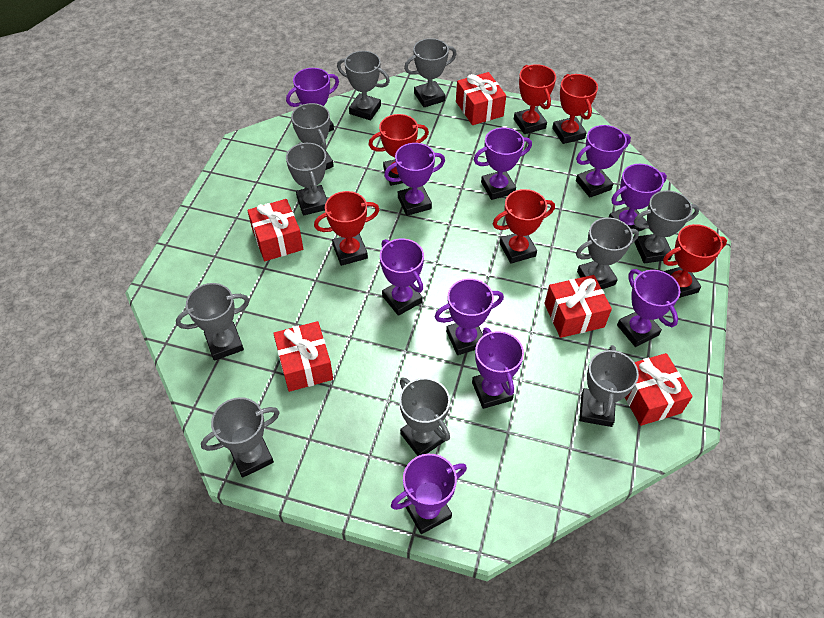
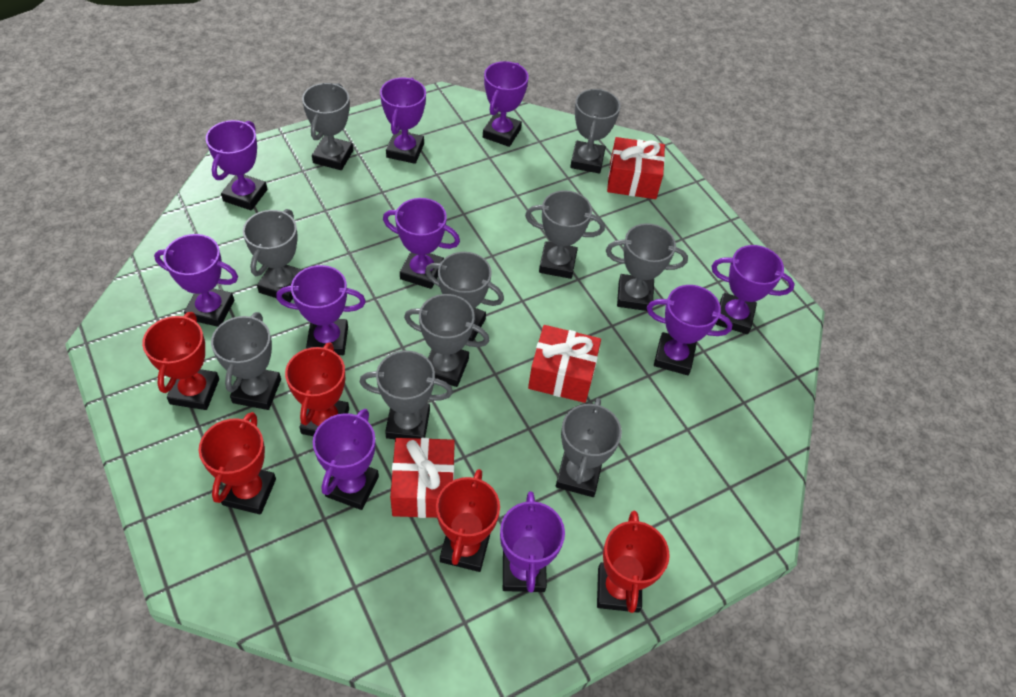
red gift: 5 -> 3
red trophy: 6 -> 5

